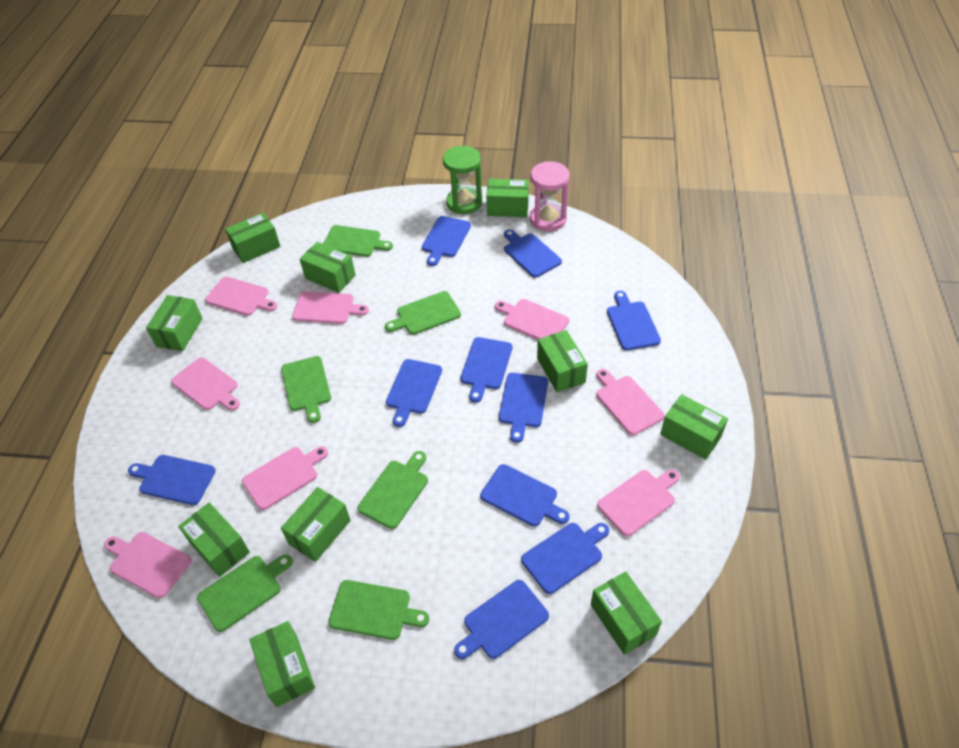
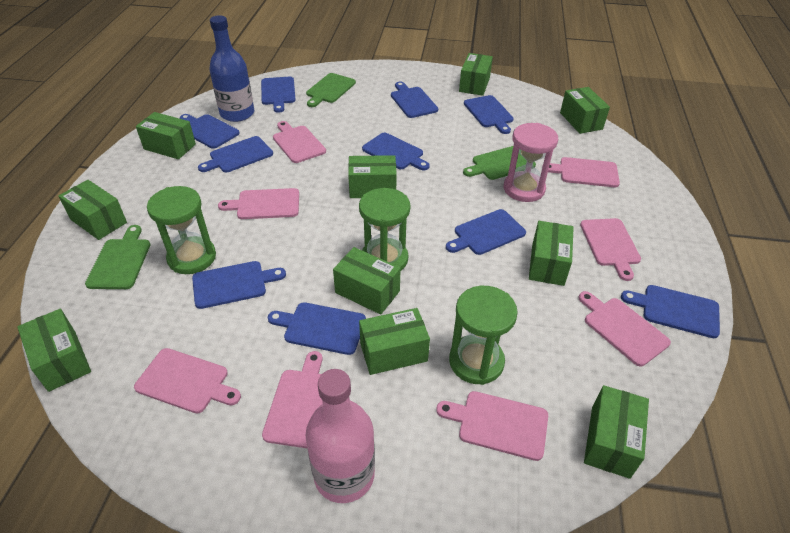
blue bottle: 0 -> 1
green cutting board: 6 -> 3
green hourglass: 1 -> 3
pink bottle: 0 -> 1

